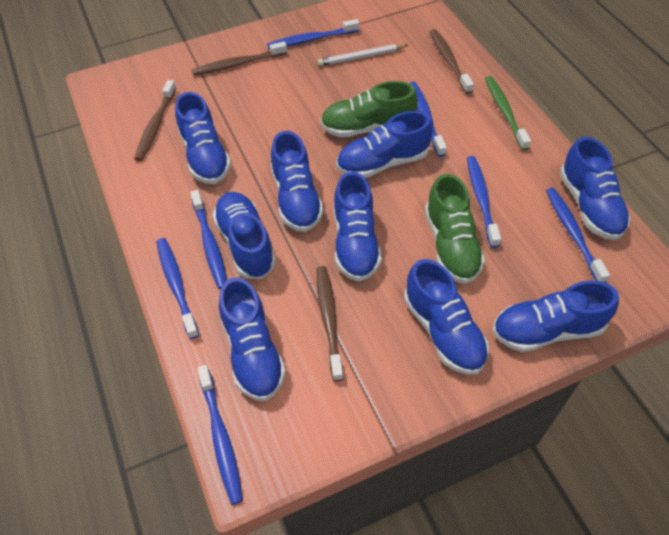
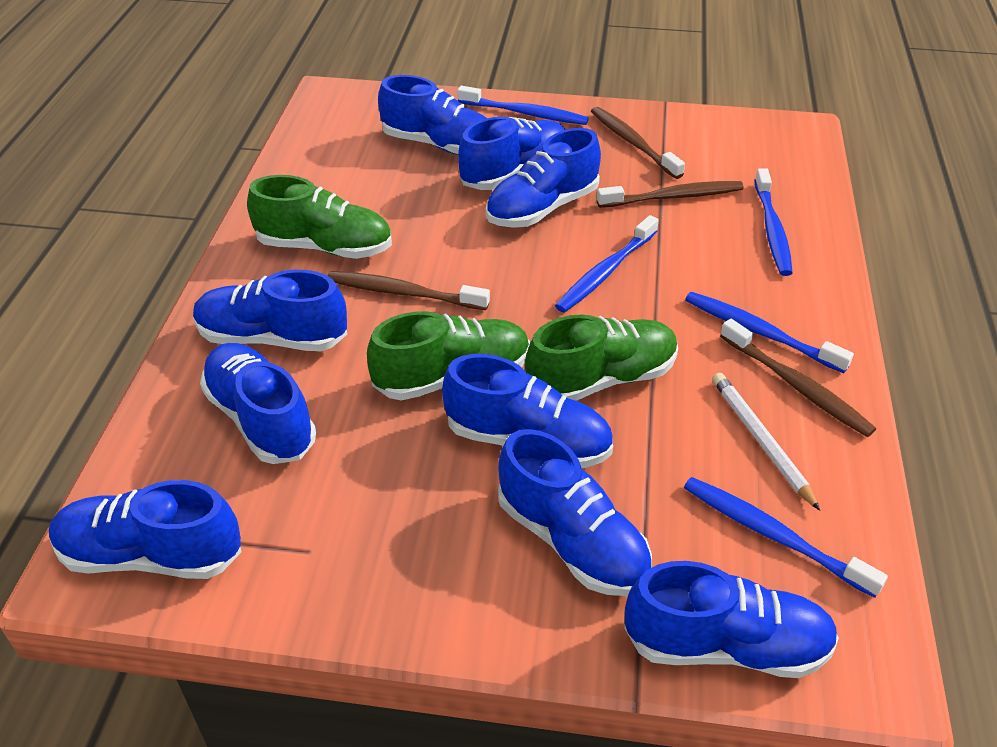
blue toothbrush: 7 -> 5
green shoe: 2 -> 3
green toothbrush: 1 -> 0

